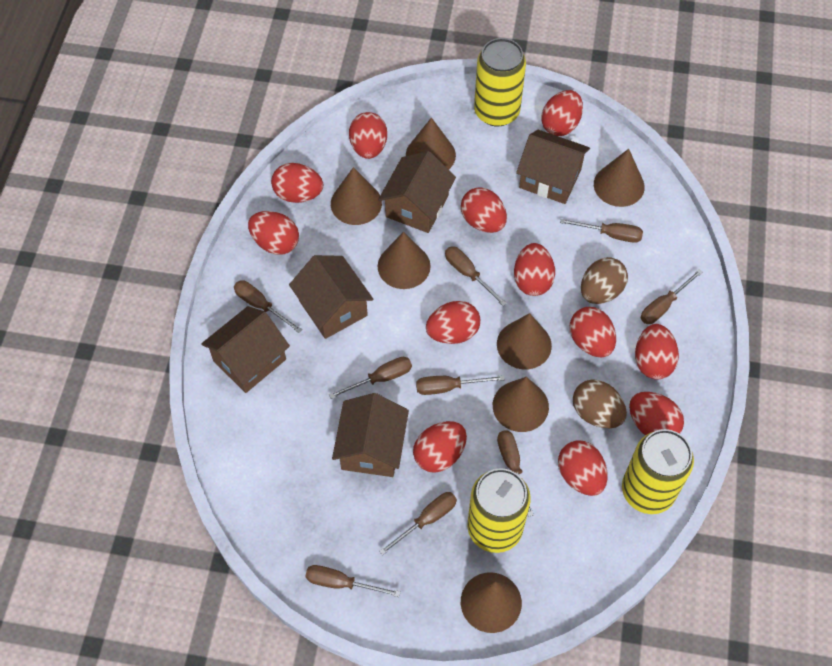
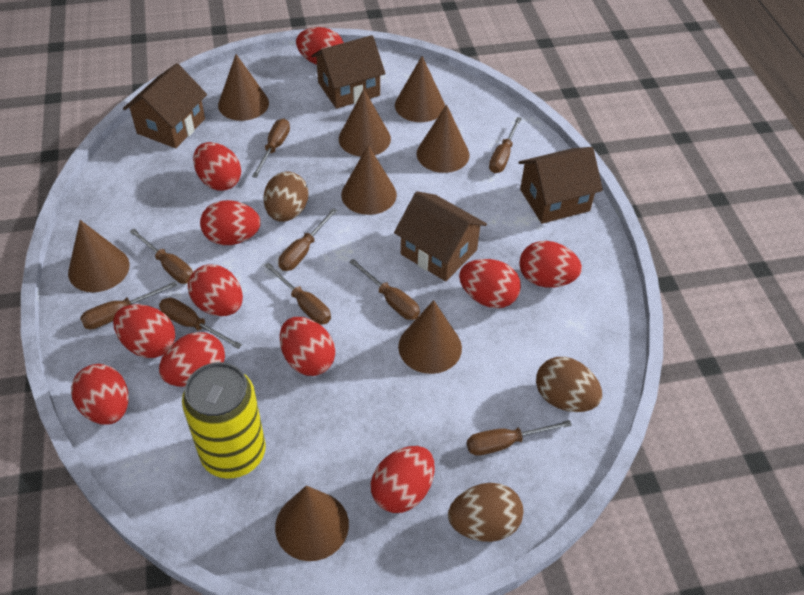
brown cone: 7 -> 8
brown egg: 2 -> 3
brown house: 5 -> 4
red egg: 12 -> 11
yellow can: 3 -> 1

